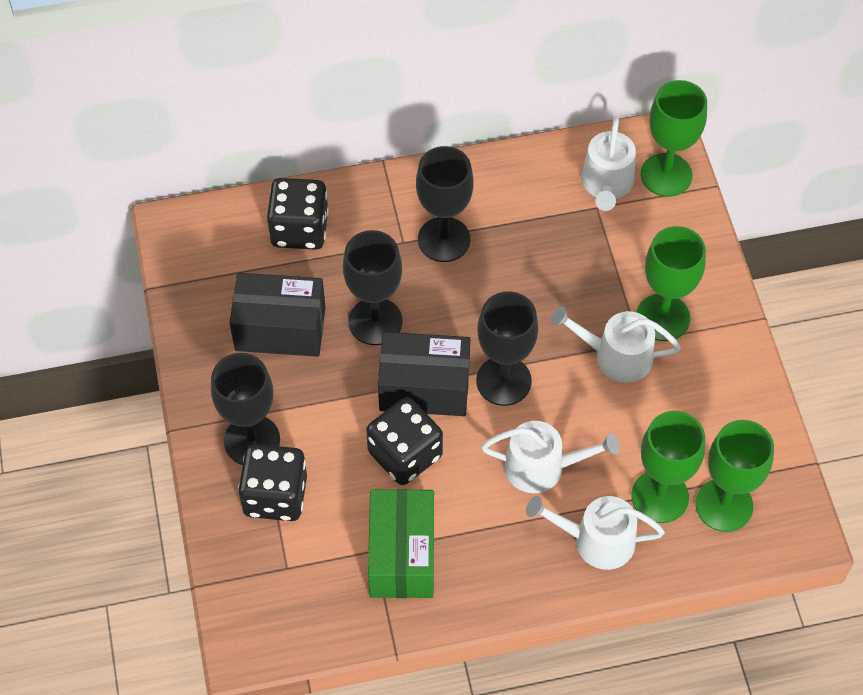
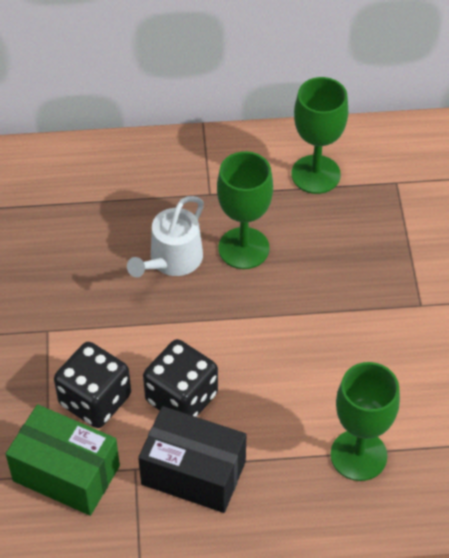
black box: 2 -> 1
black dice: 3 -> 2
black goblet: 4 -> 0
green goblet: 4 -> 3
white watering can: 4 -> 1

